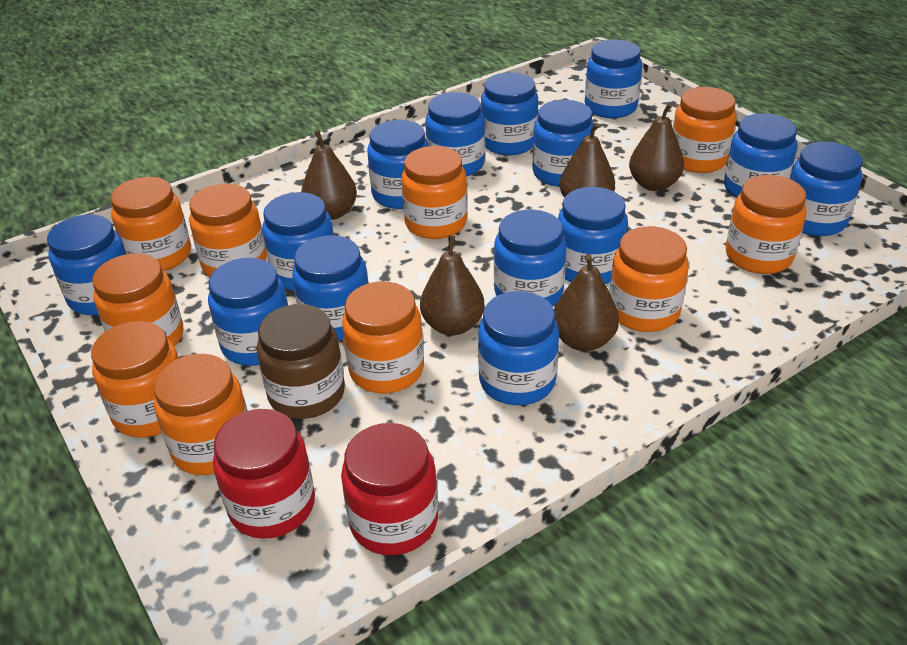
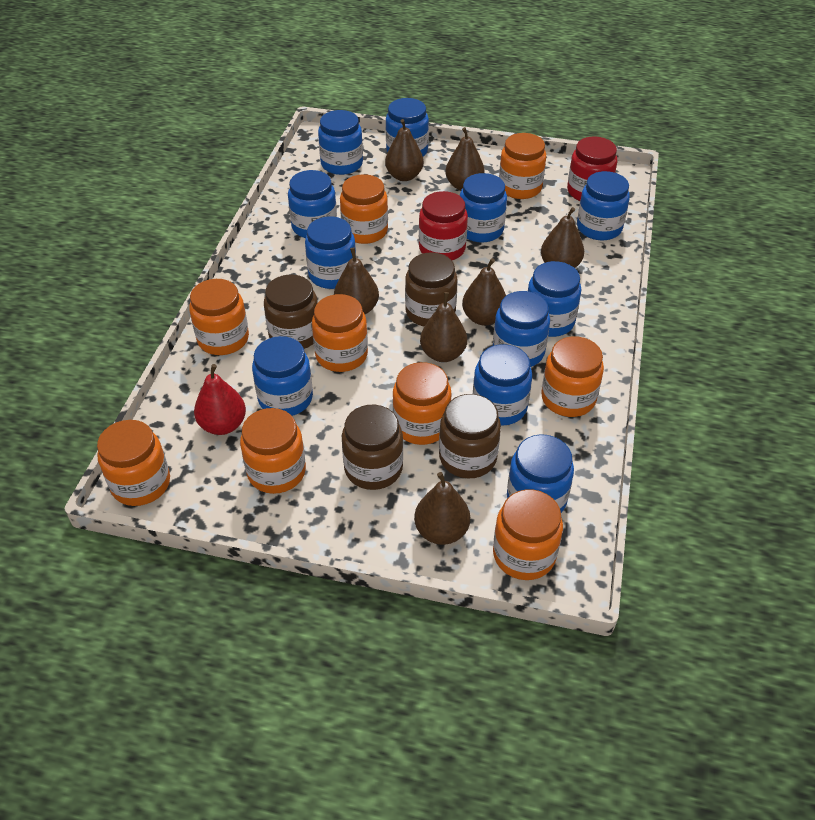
blue jar: 14 -> 11
brown jar: 1 -> 4
brown pear: 5 -> 7
orange jar: 10 -> 9
red pear: 0 -> 1

